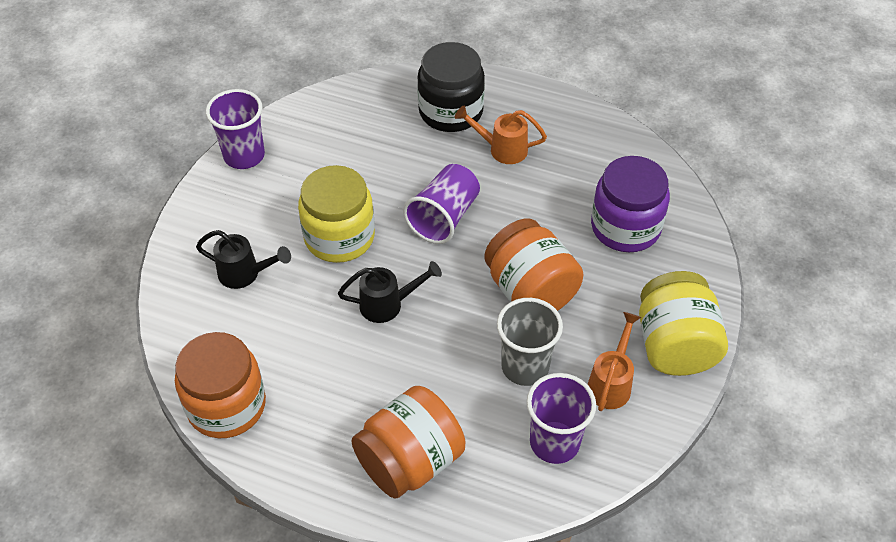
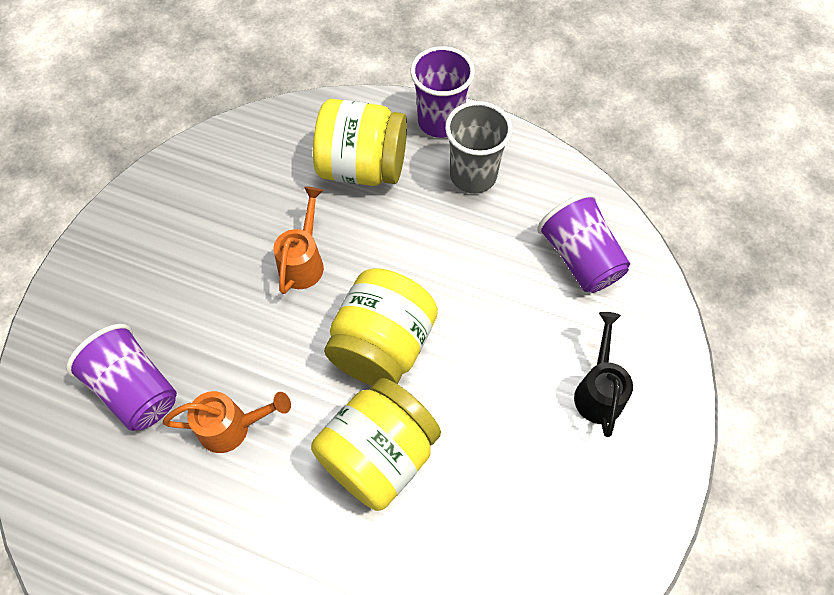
black jar: 1 -> 0
black watering can: 2 -> 1
orange jar: 3 -> 0
purple jar: 1 -> 0
yellow jar: 2 -> 3

